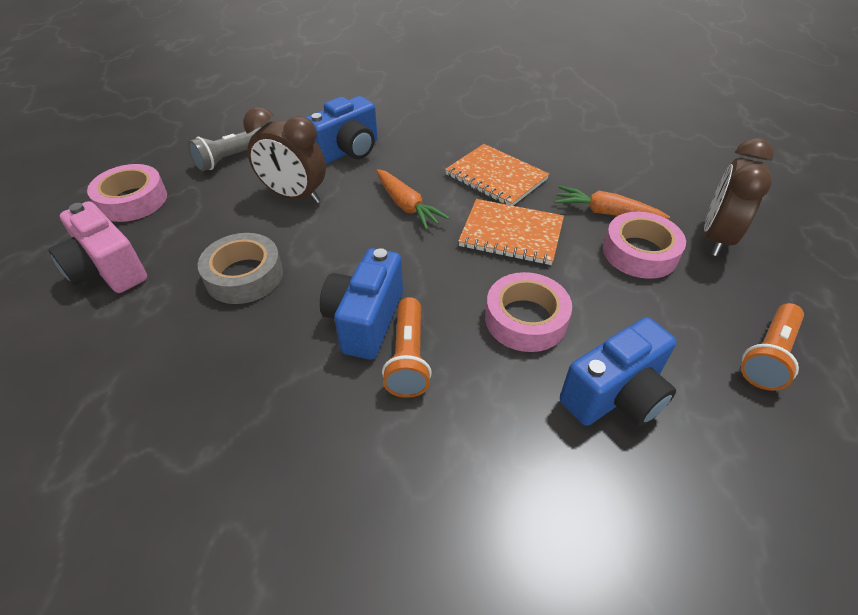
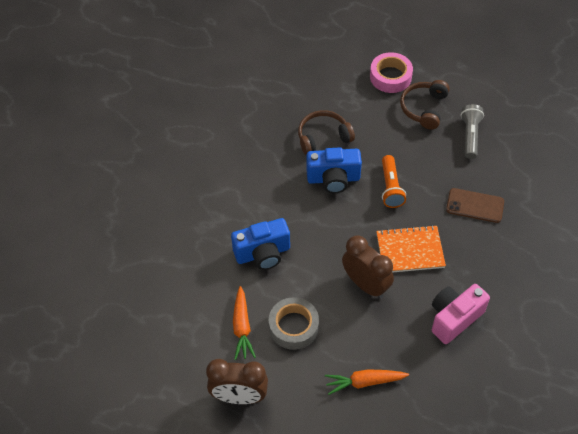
blue camera: 3 -> 2
brown headphones: 0 -> 2
brown phone: 0 -> 1
orange flashlight: 2 -> 1
orange notebook: 2 -> 1
pink tape: 3 -> 1

